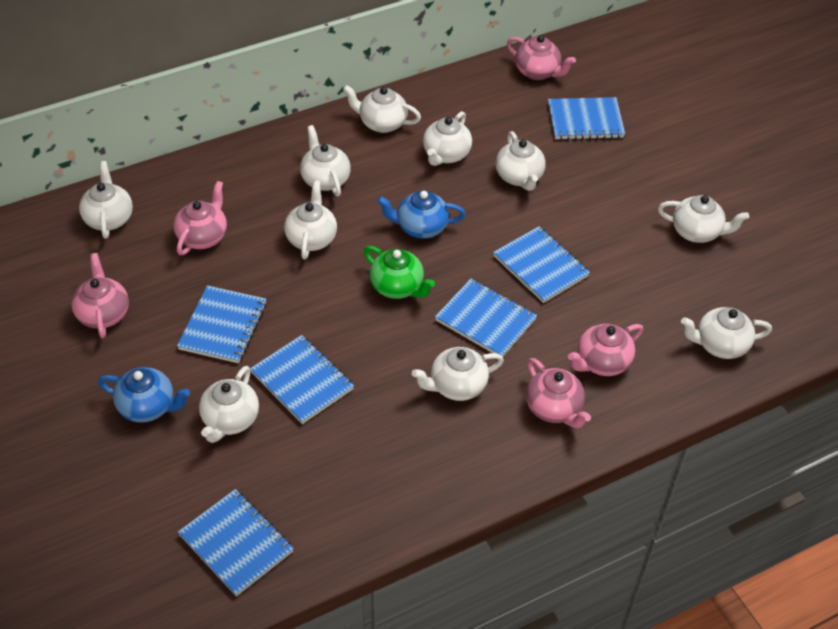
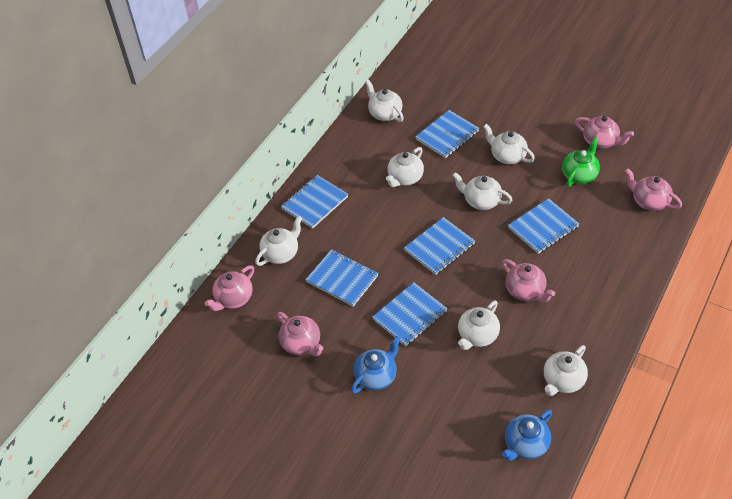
white teapot: 10 -> 7

